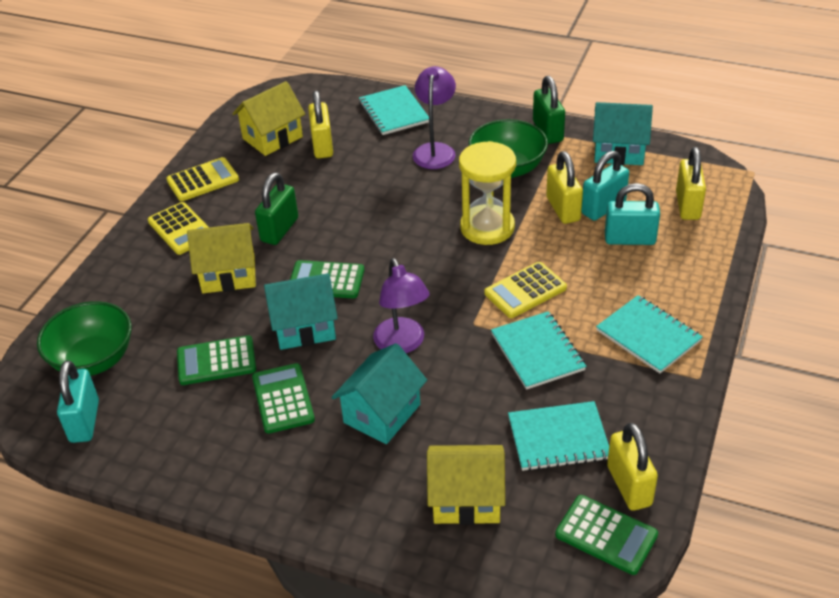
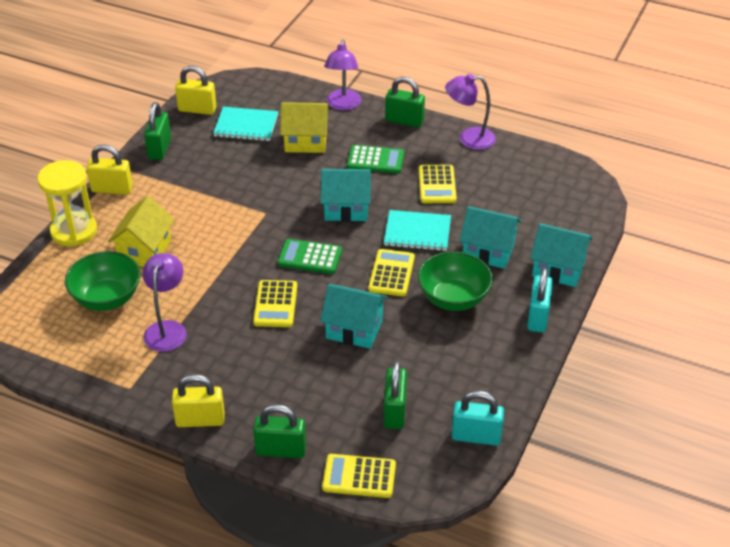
green calculator: 4 -> 2
green padlock: 2 -> 4
purple lamp: 2 -> 3
turquoise house: 3 -> 4
turquoise notebook: 4 -> 2
turquoise padlock: 3 -> 2
yellow calculator: 3 -> 4
yellow house: 3 -> 2
yellow padlock: 4 -> 3

